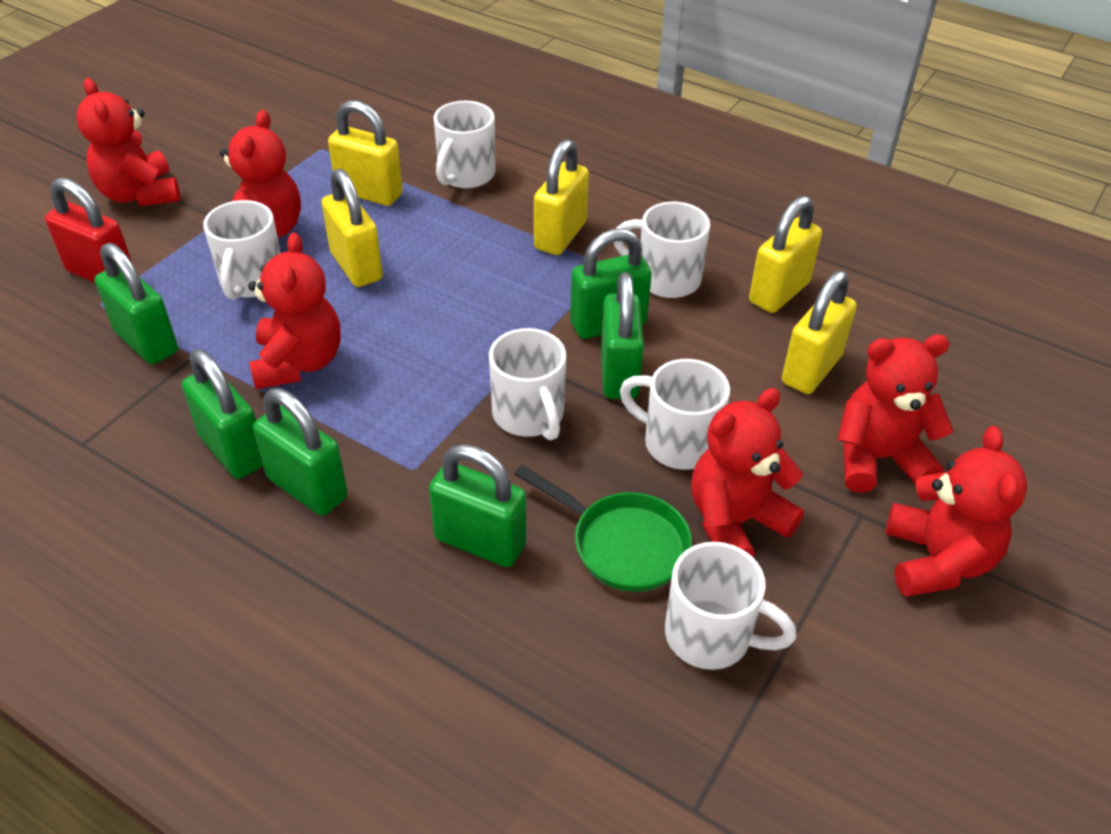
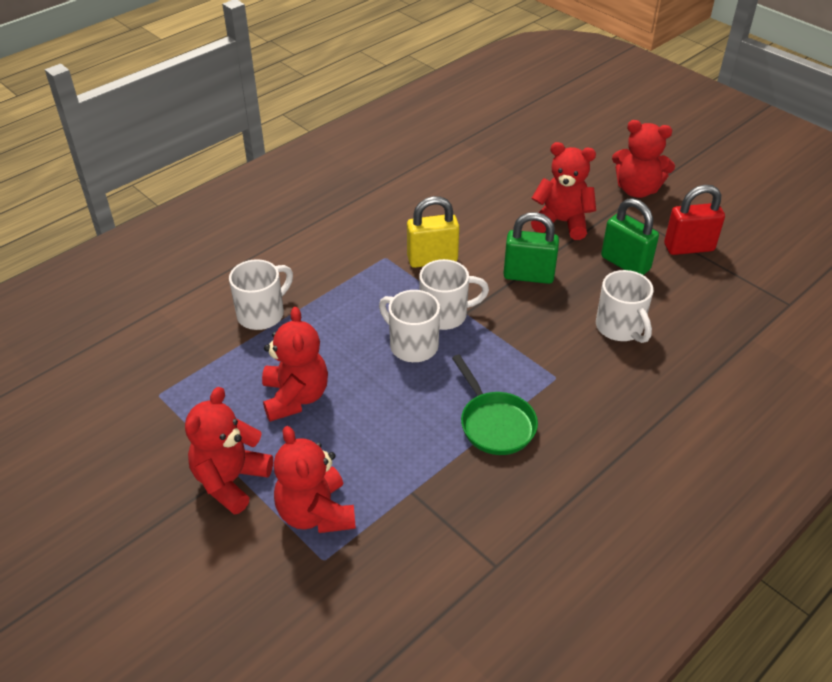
green padlock: 6 -> 2
red teddy bear: 6 -> 5
white mug: 6 -> 4
yellow padlock: 5 -> 1

